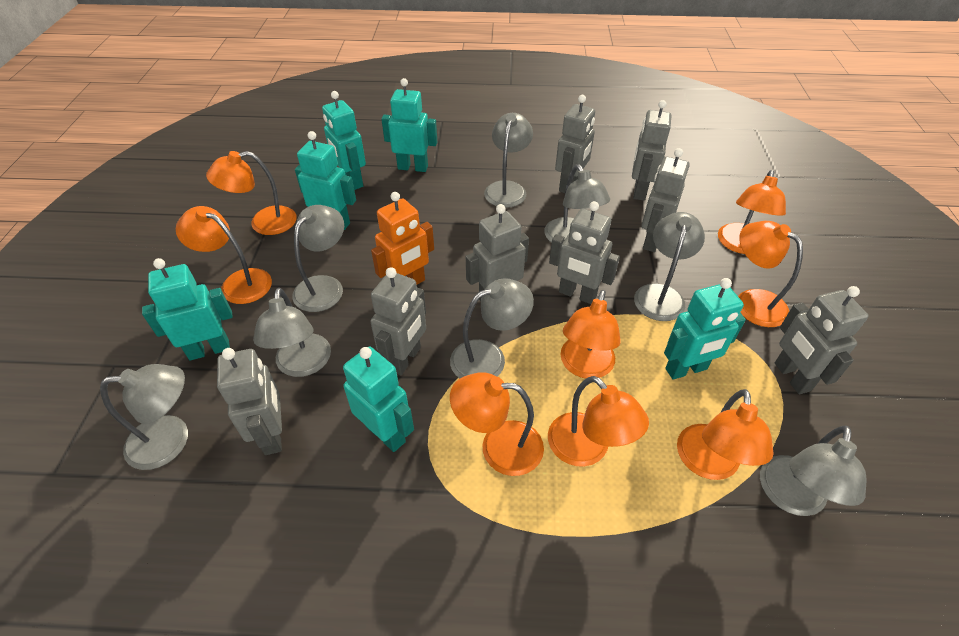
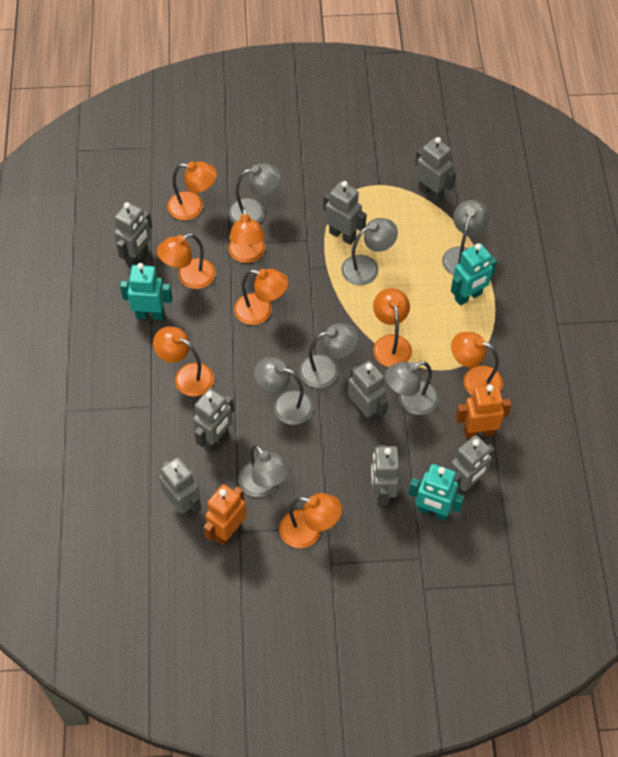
grey lamp: 8 -> 7
orange robot: 1 -> 2
turquoise robot: 6 -> 3

